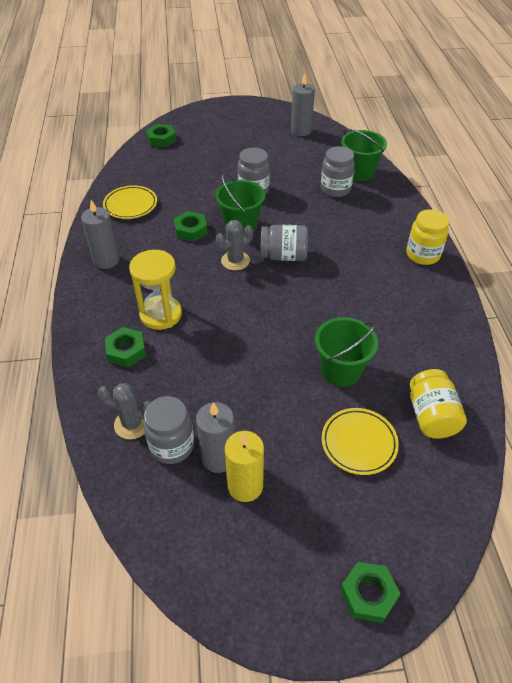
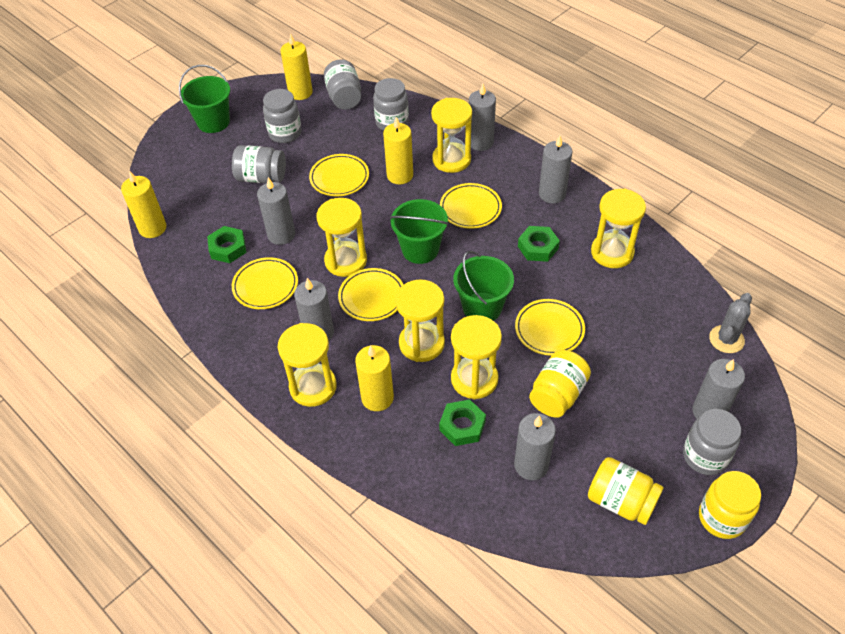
green nut: 4 -> 3
grey cactus: 2 -> 1
grey candle: 3 -> 6
grey jar: 4 -> 5
yellow candle: 1 -> 4
yellow hourglass: 1 -> 6
yellow jar: 2 -> 3
yellow plate: 2 -> 5

